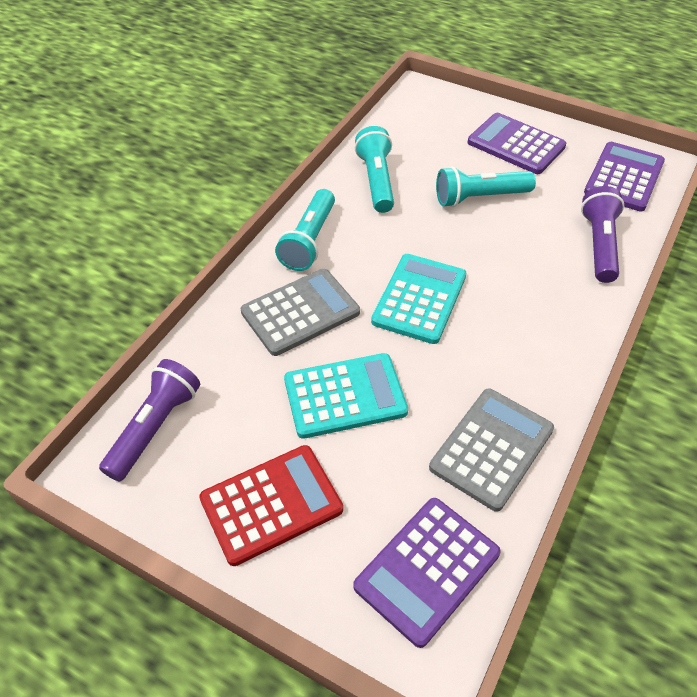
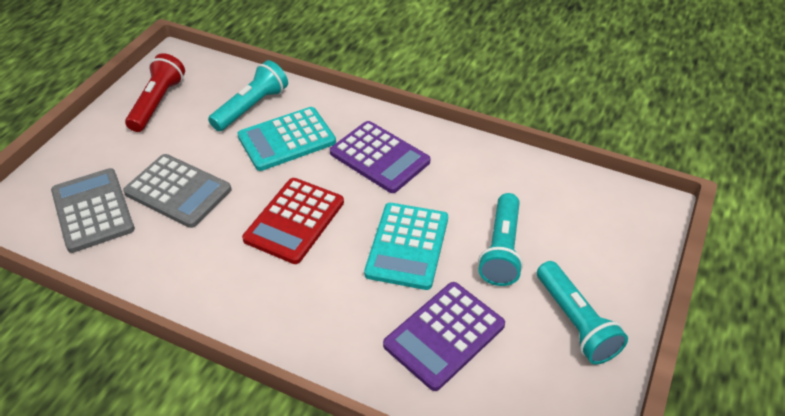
purple calculator: 3 -> 2
purple flashlight: 2 -> 0
red flashlight: 0 -> 1

